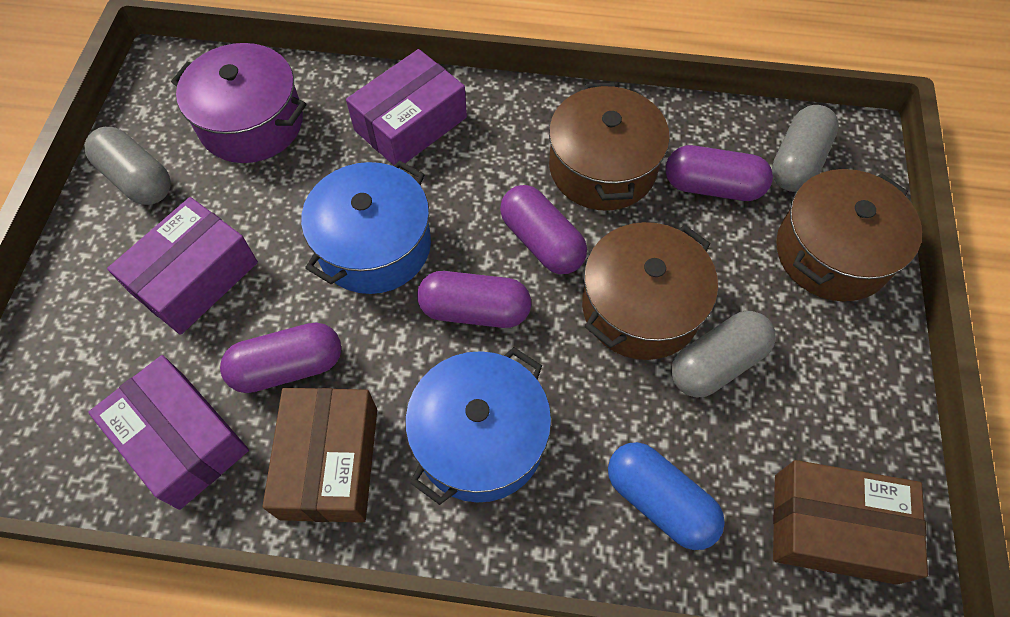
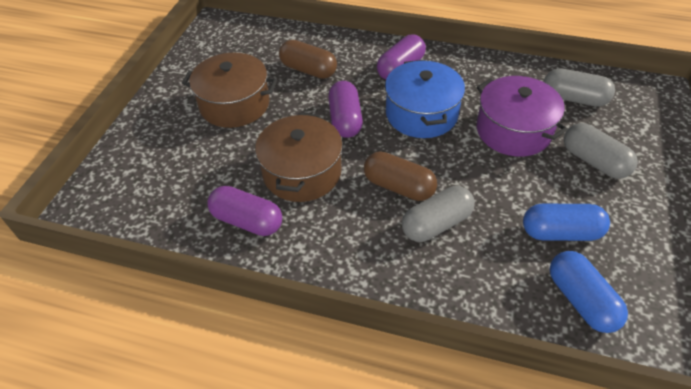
blue capsule: 1 -> 2
blue pot: 2 -> 1
brown box: 2 -> 0
brown capsule: 0 -> 2
brown pot: 3 -> 2
purple box: 3 -> 0
purple capsule: 4 -> 3

